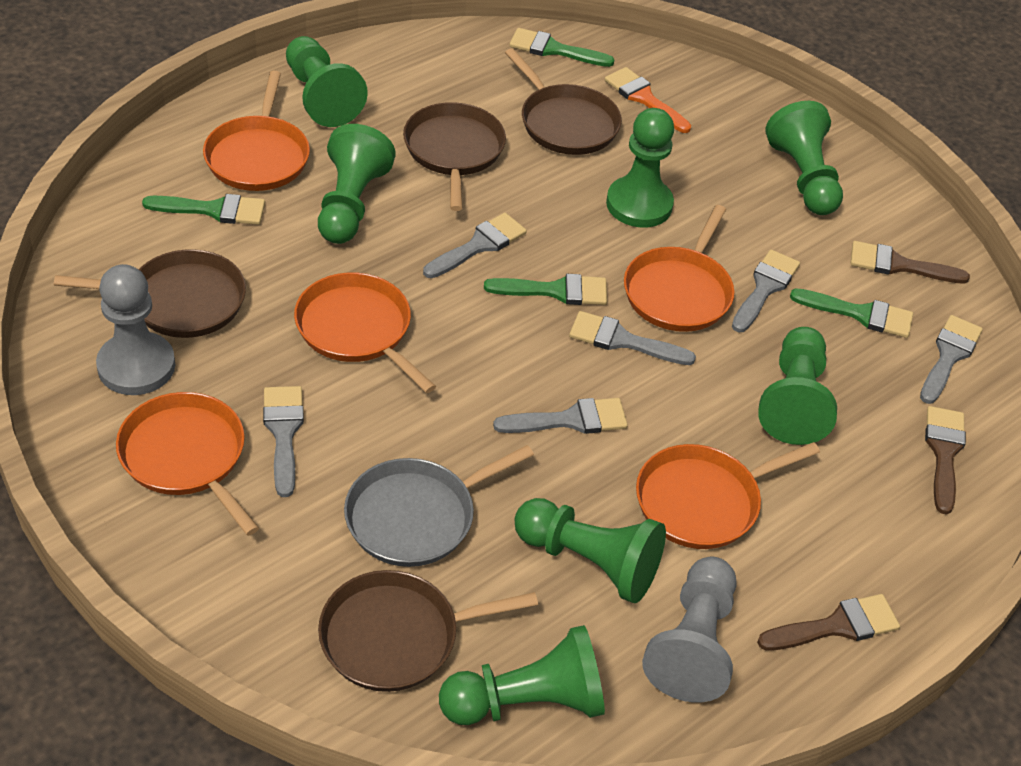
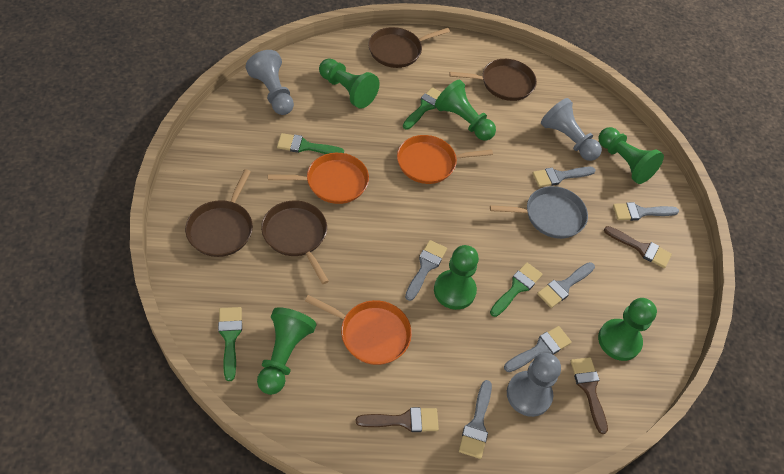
green pawn: 7 -> 6
grey pawn: 2 -> 3
orange brush: 1 -> 0
orange pan: 5 -> 3

